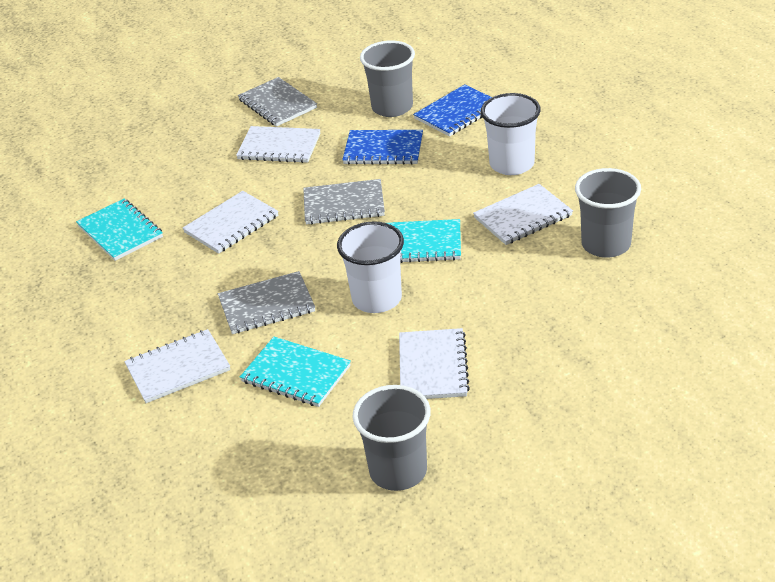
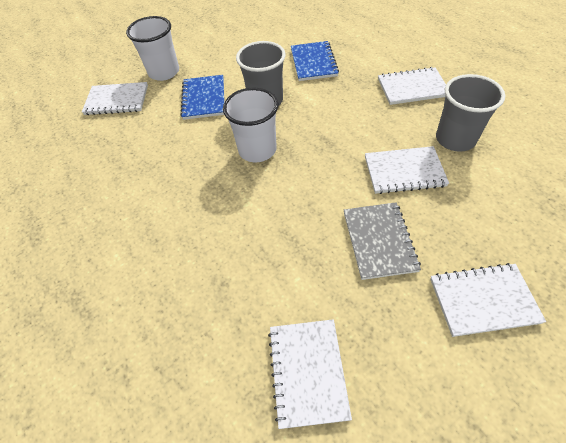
grey cup: 3 -> 2
grey notebook: 3 -> 1
turquoise notebook: 3 -> 0

